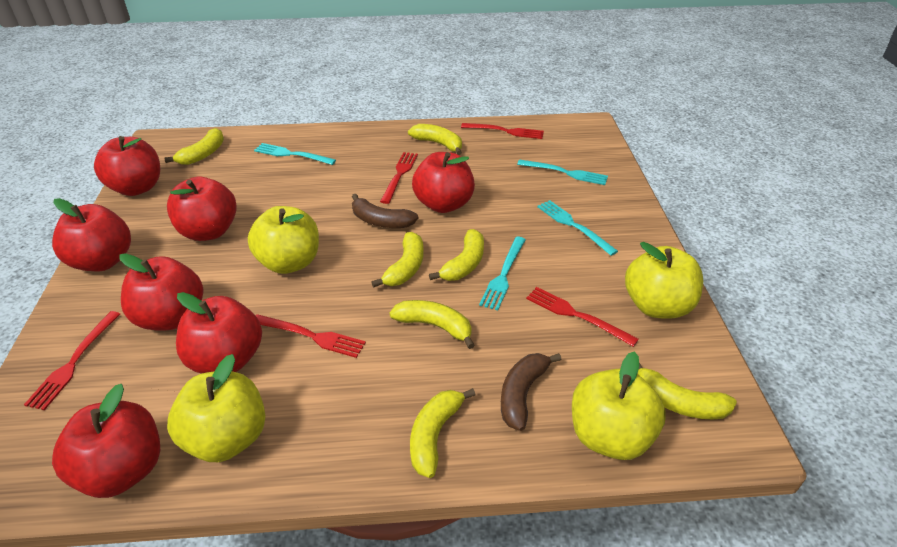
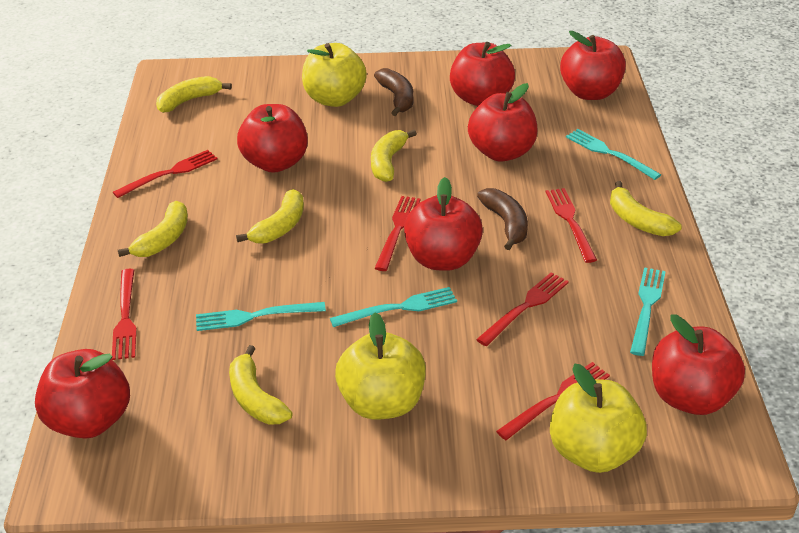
red fork: 5 -> 6
yellow apple: 4 -> 3
yellow banana: 7 -> 6

